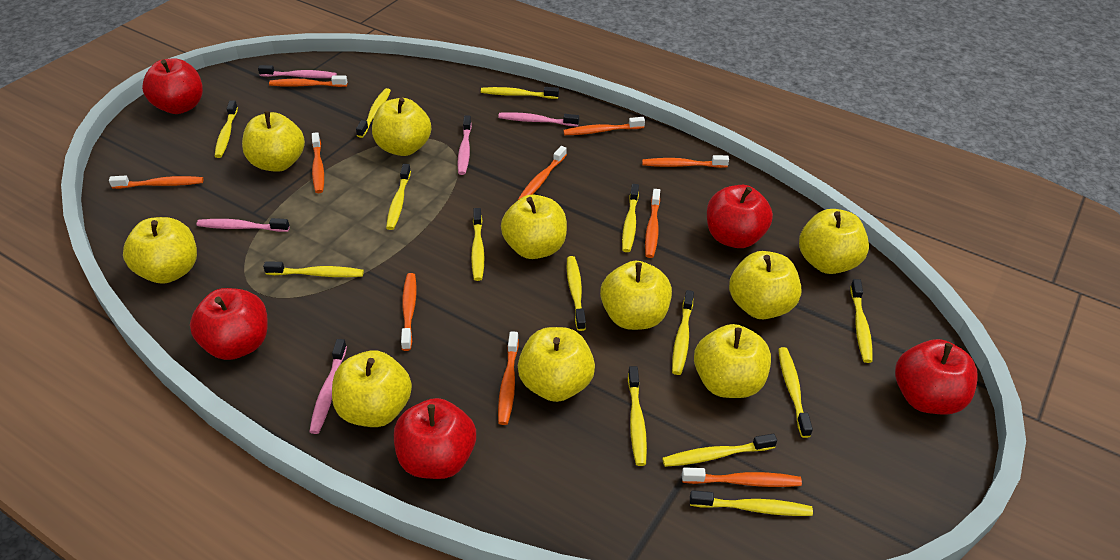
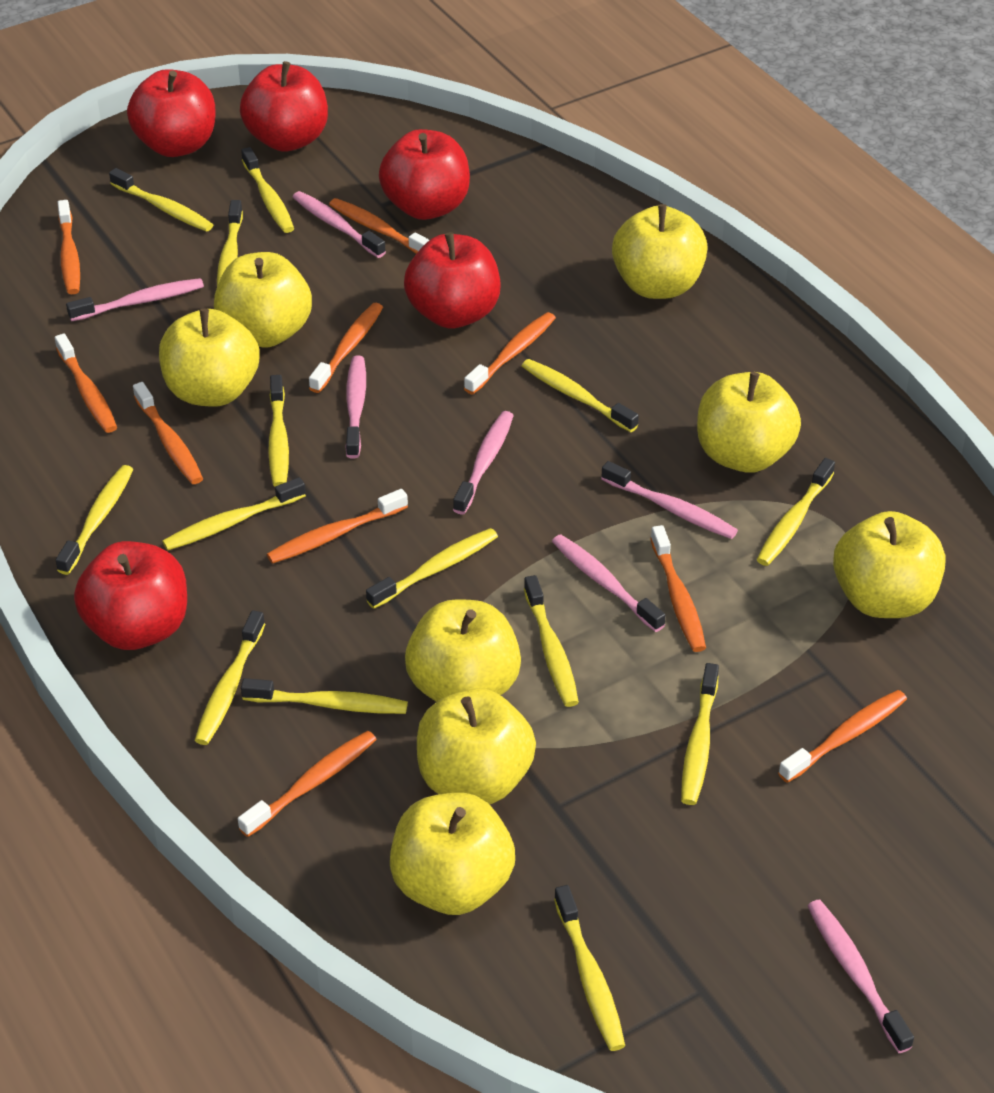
pink toothbrush: 5 -> 7
yellow apple: 10 -> 8

